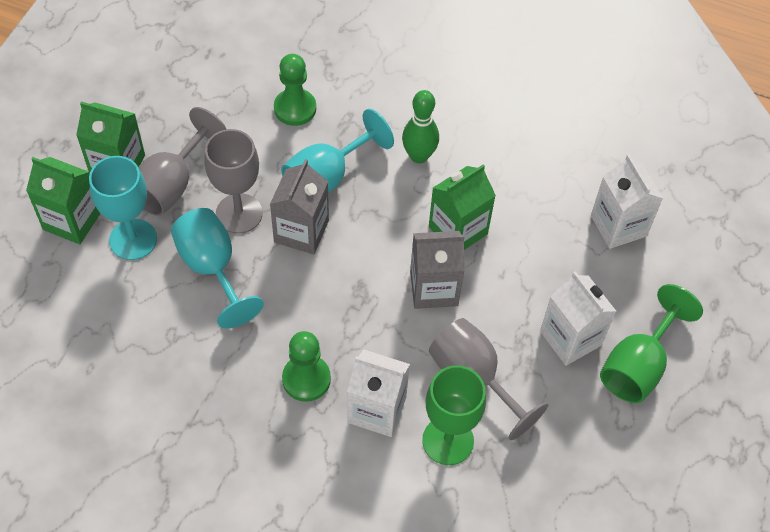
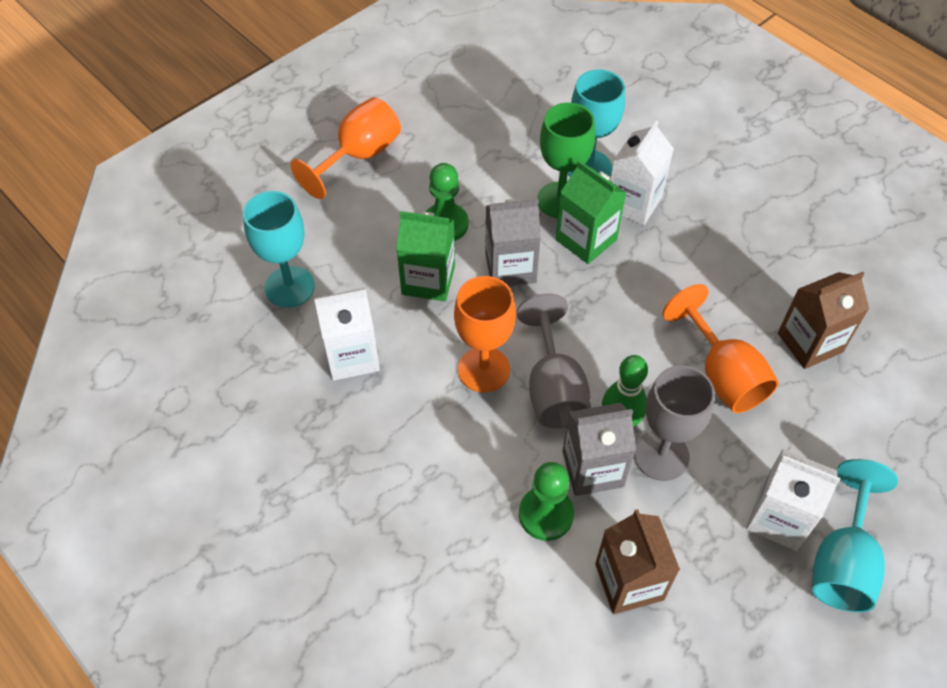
brown carton: 0 -> 2
green carton: 3 -> 2
green goblet: 2 -> 1
grey goblet: 3 -> 2
orange goblet: 0 -> 3

